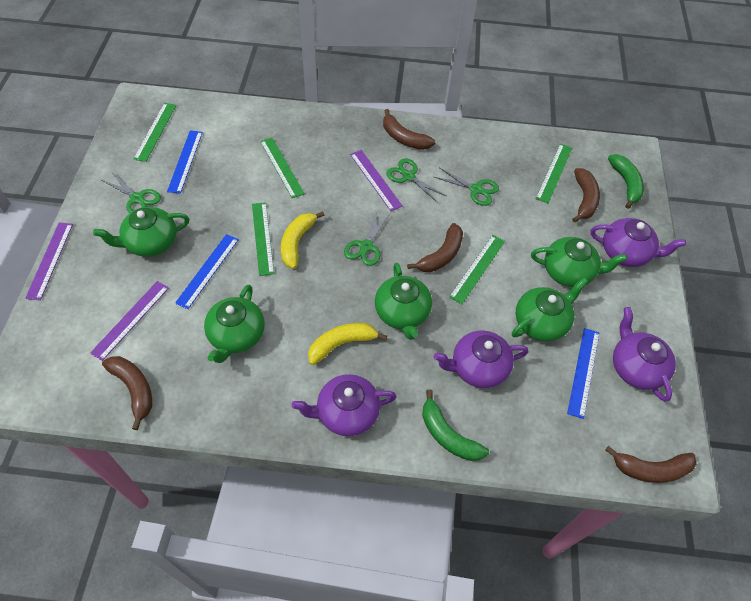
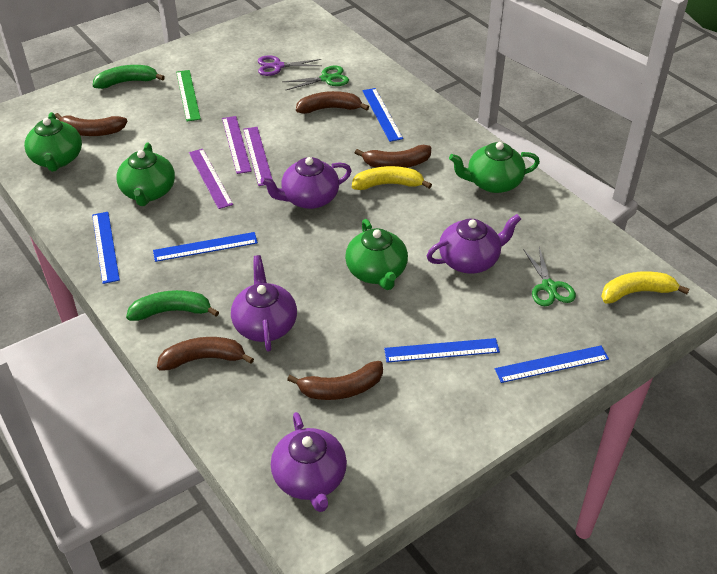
blue ruler: 3 -> 5
green ruler: 5 -> 1
green scissors: 4 -> 2
green teapot: 5 -> 4
purple scissors: 0 -> 1

